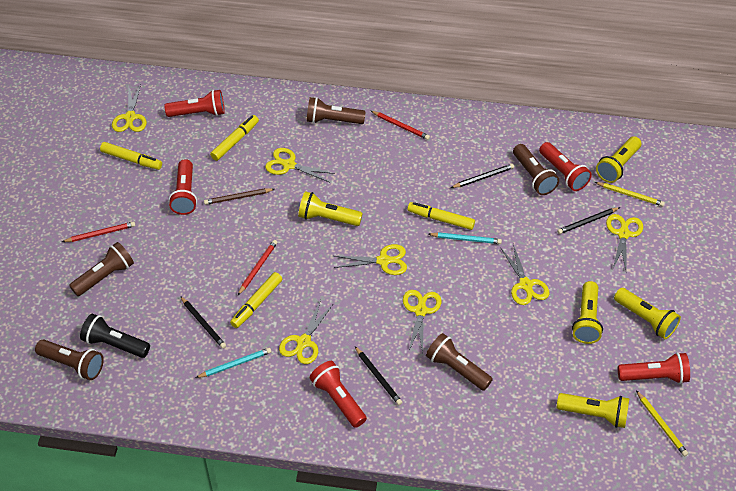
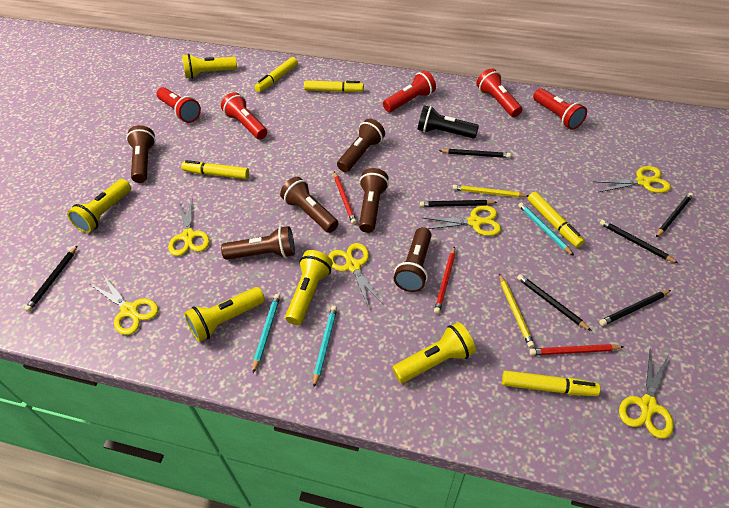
black pencil: 4 -> 7
brown flashlight: 5 -> 6
brown pencil: 1 -> 0
turquoise pencil: 2 -> 3
yellow marker: 4 -> 5
yellow scissors: 7 -> 6

